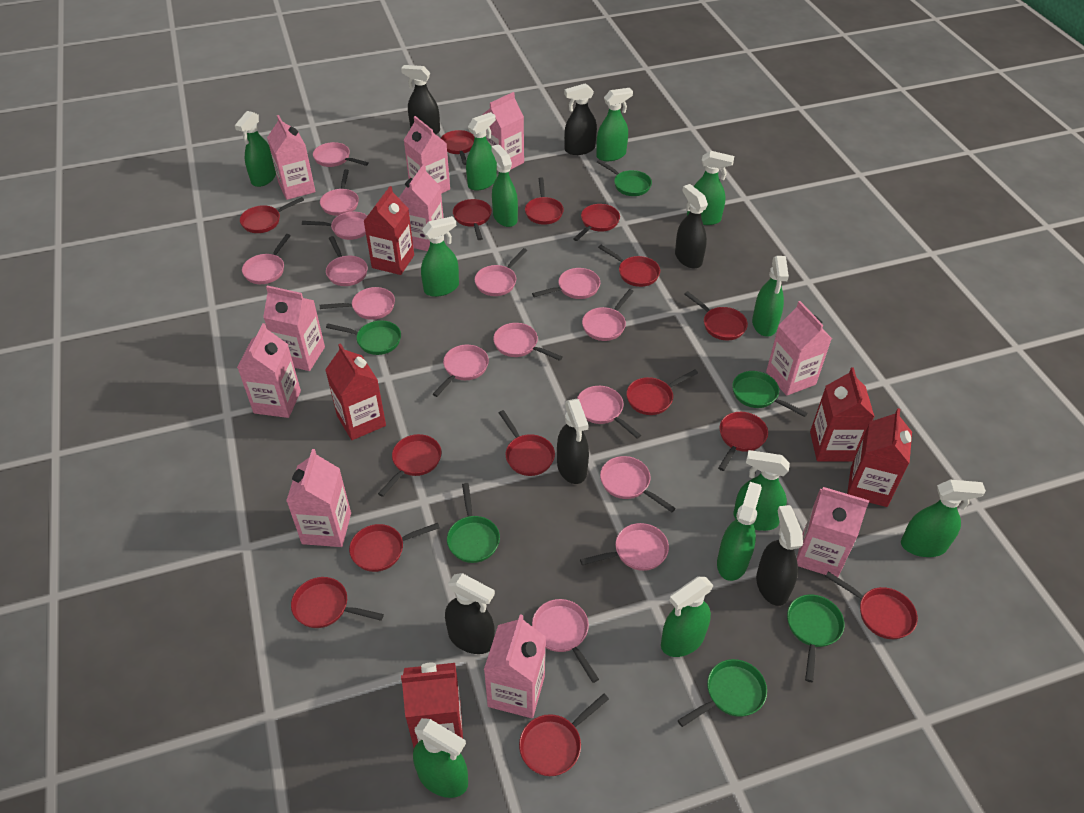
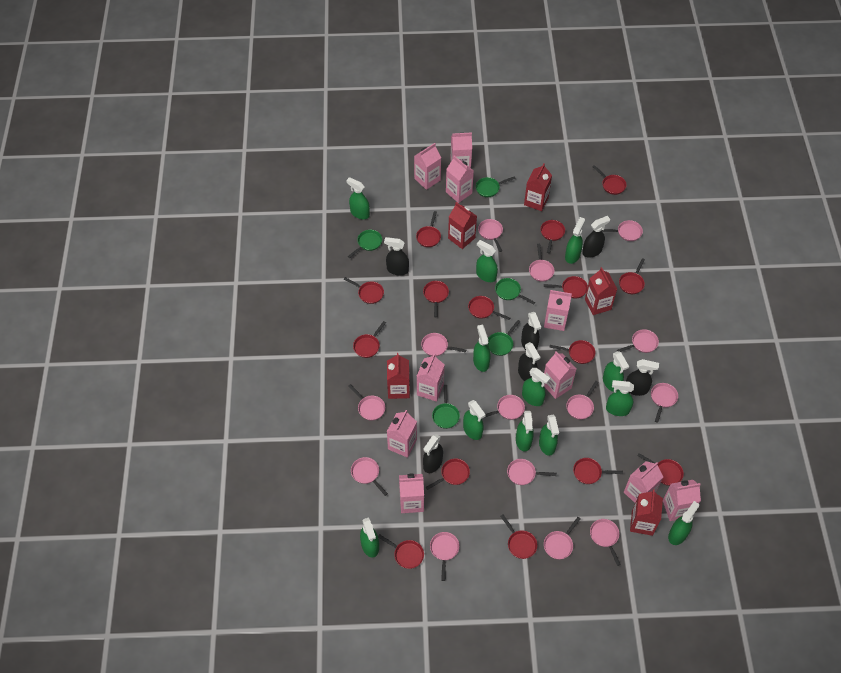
green pan: 6 -> 5
pink pan: 15 -> 14

